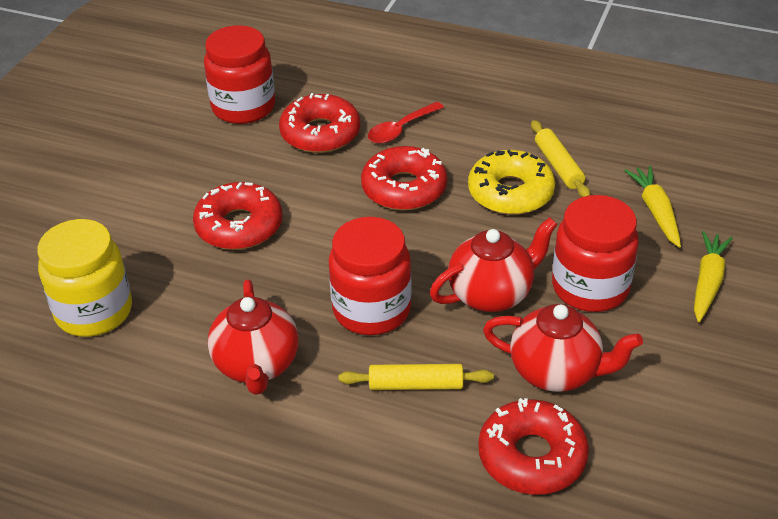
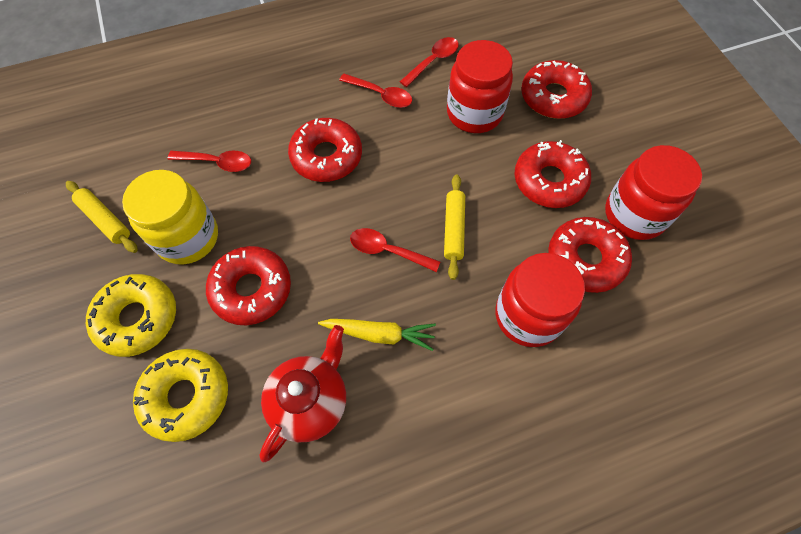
red donut: 4 -> 5
red spoon: 1 -> 4
red teapot: 3 -> 1
yellow carrot: 2 -> 1
yellow donut: 1 -> 2

